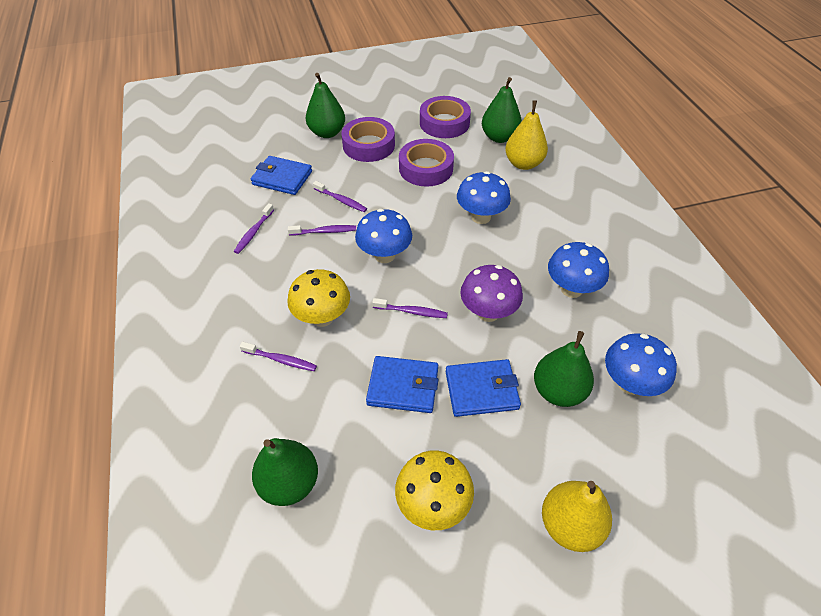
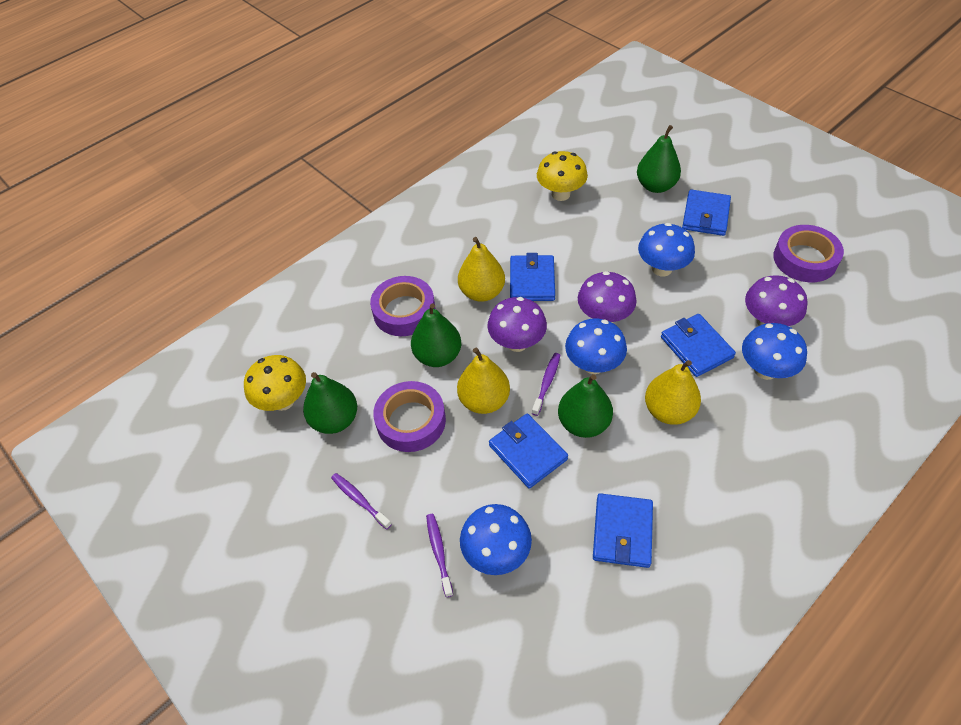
blue wallet: 3 -> 5
purple mushroom: 1 -> 3
purple toothbrush: 5 -> 3
yellow pear: 2 -> 3

